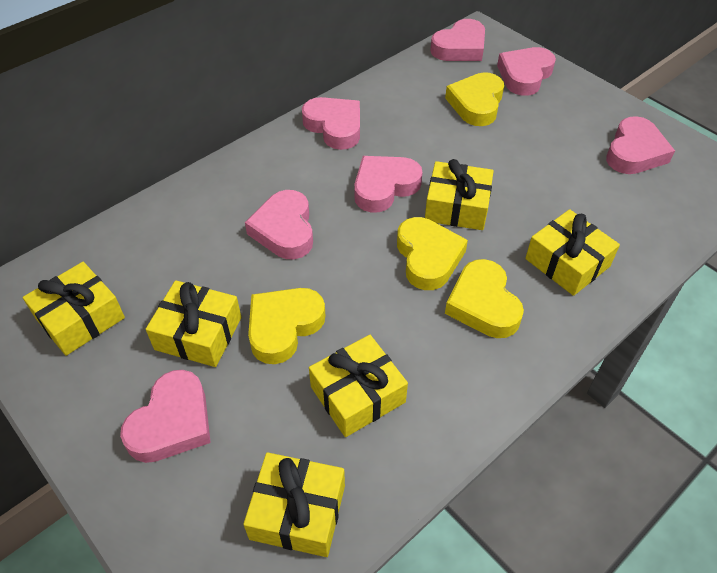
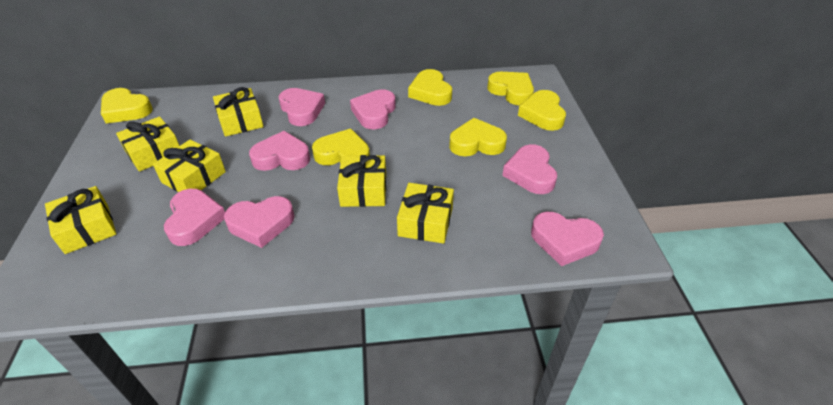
yellow heart: 4 -> 6

